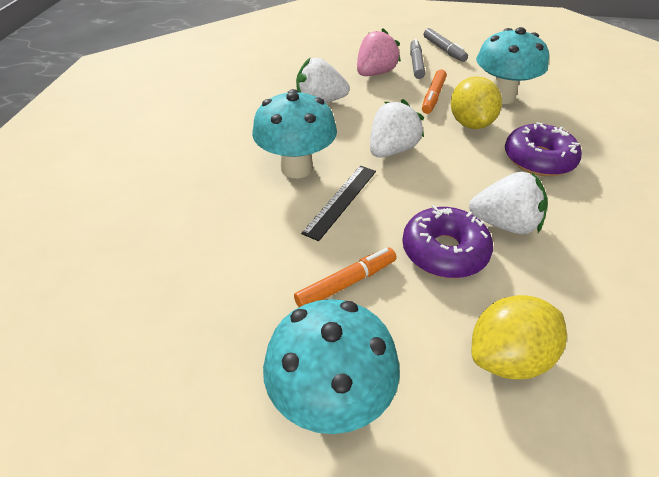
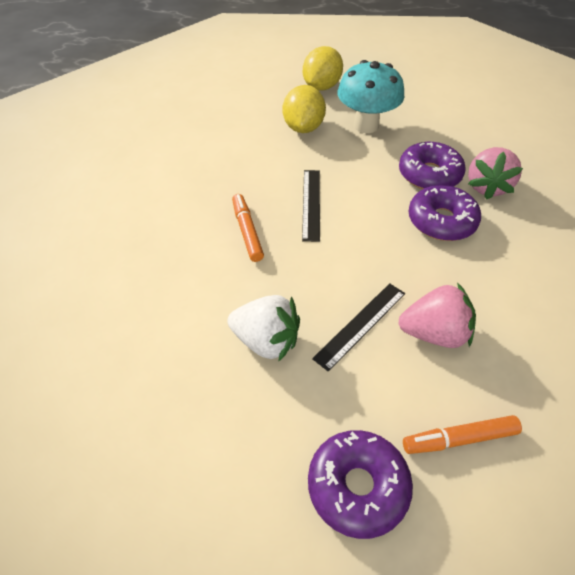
black ruler: 1 -> 2
grey marker: 2 -> 0
pink strawberry: 1 -> 2
purple donut: 2 -> 3
turquoise mushroom: 3 -> 1
white strawberry: 3 -> 1

